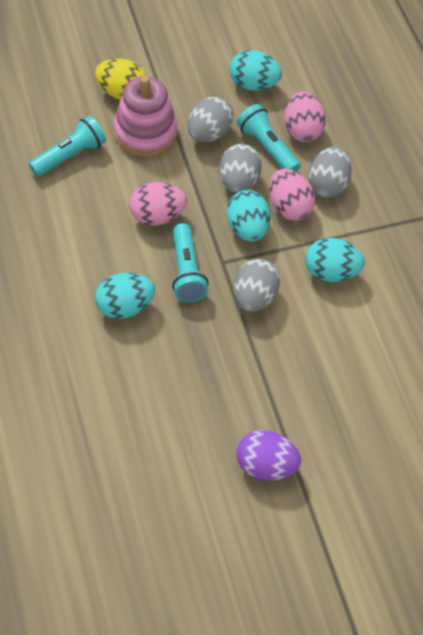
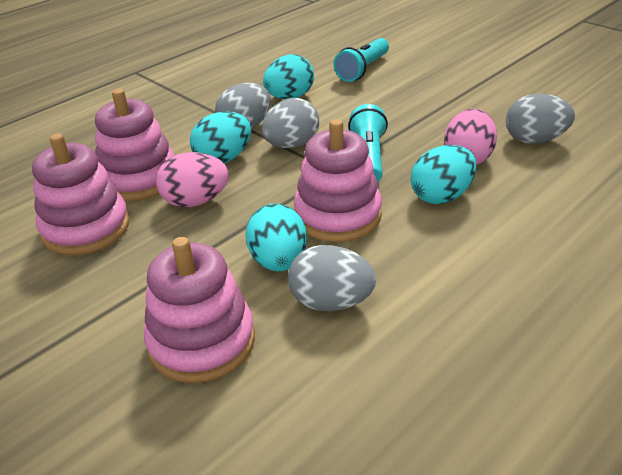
pink egg: 3 -> 2
pink stacking toy: 1 -> 4
purple egg: 1 -> 0
turquoise flashlight: 3 -> 2
yellow egg: 1 -> 0

